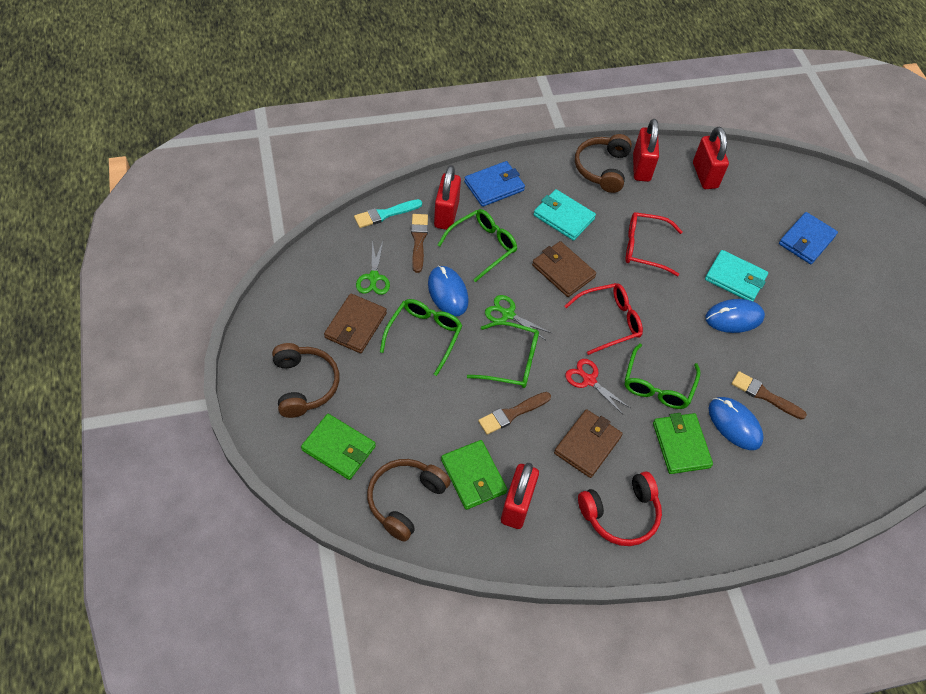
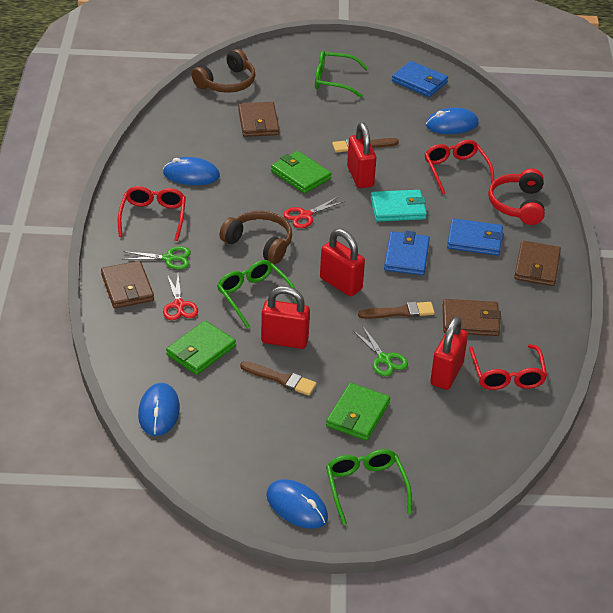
blue mouse: 3 -> 4
blue wallet: 2 -> 3
brown headphones: 3 -> 2
brown wallet: 3 -> 4
green glasses: 4 -> 3
red glasses: 2 -> 3
red scissors: 1 -> 2
turquoise brush: 1 -> 0
turquoise wallet: 2 -> 1

